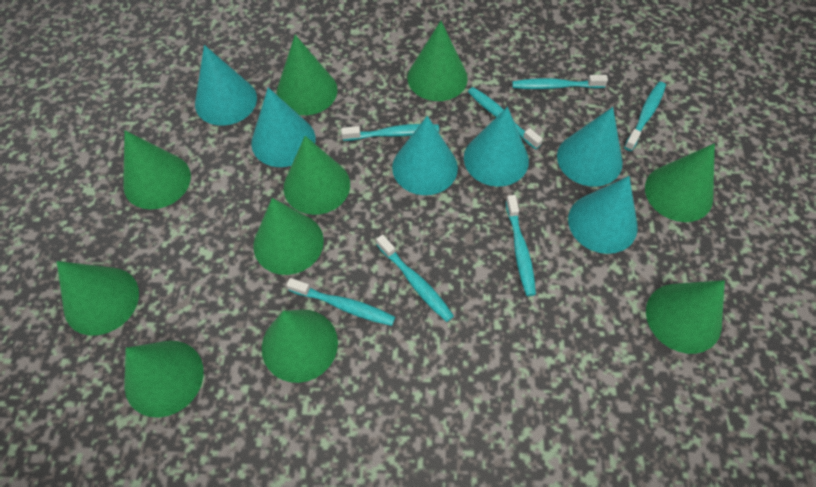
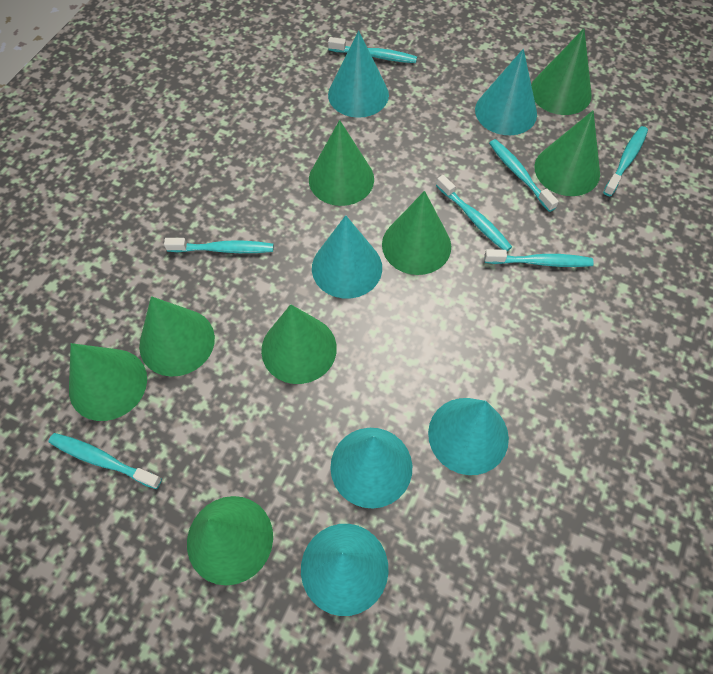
green cone: 10 -> 8

